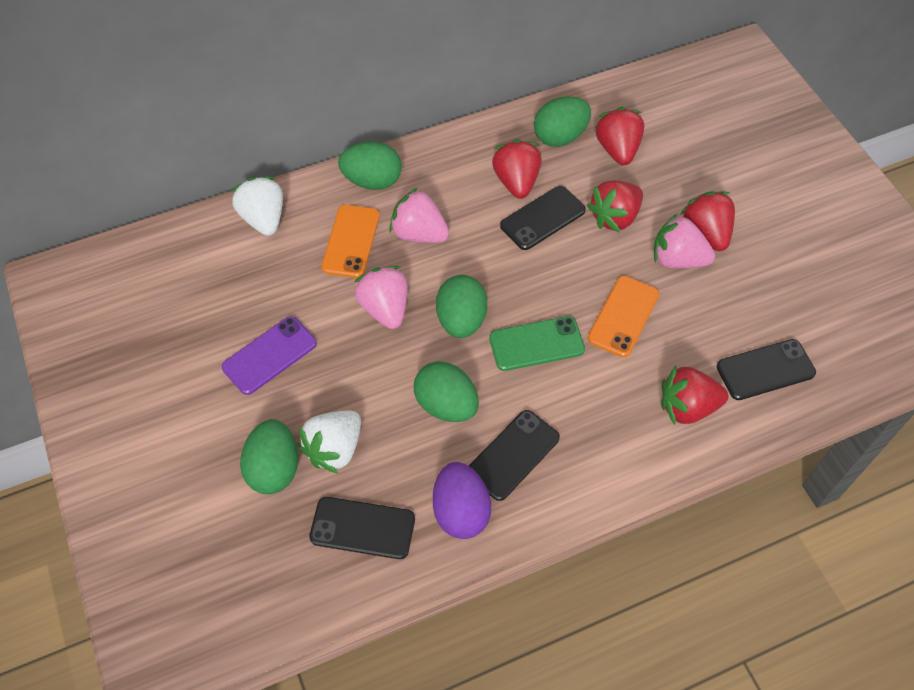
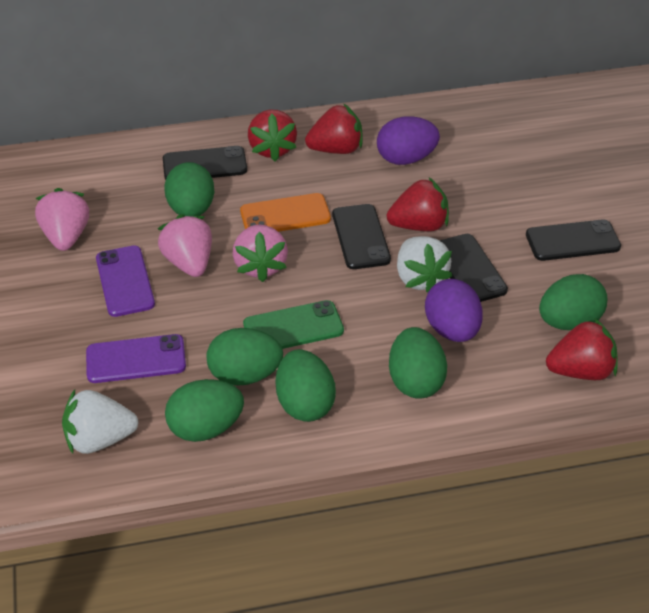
green egg: 5 -> 6
orange phone: 2 -> 1
purple egg: 1 -> 2
purple phone: 1 -> 2
red strawberry: 5 -> 4

